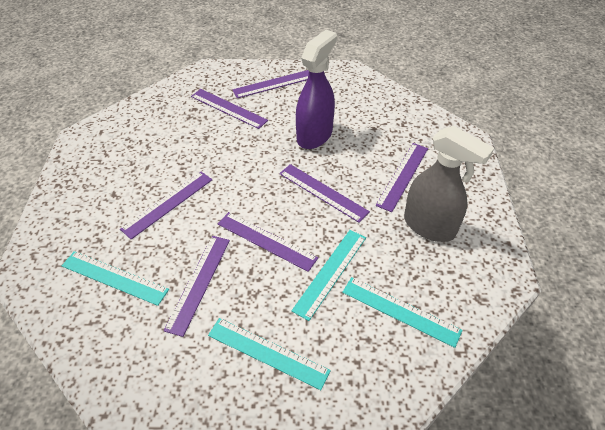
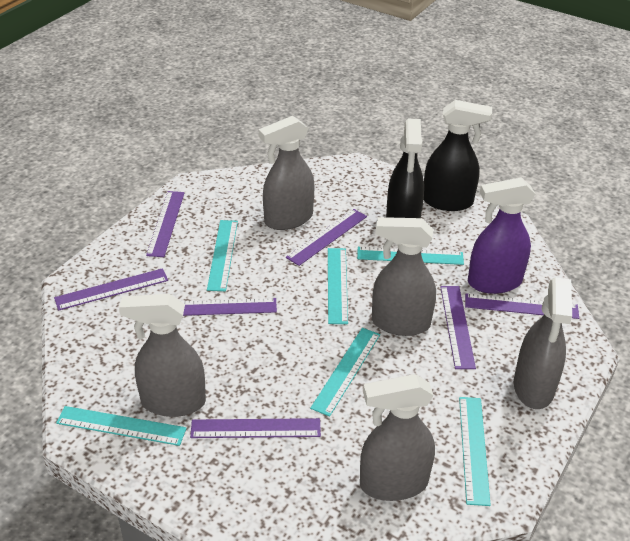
black spray bottle: 0 -> 2
grey spray bottle: 1 -> 5
turquoise ruler: 4 -> 6

